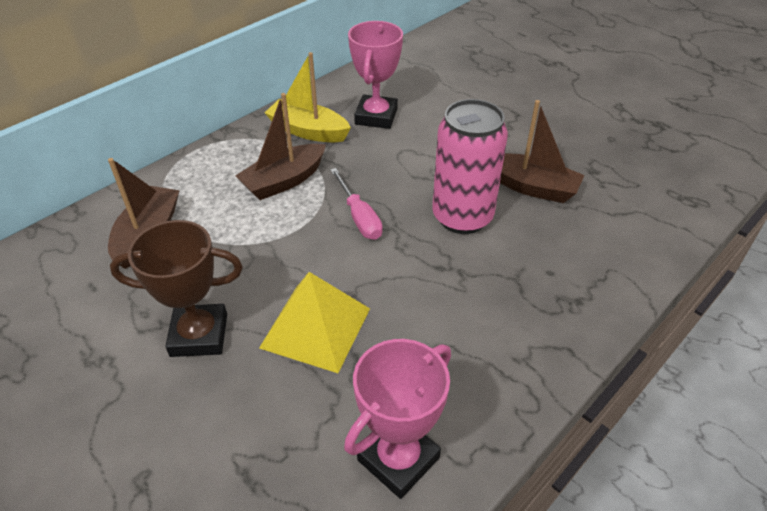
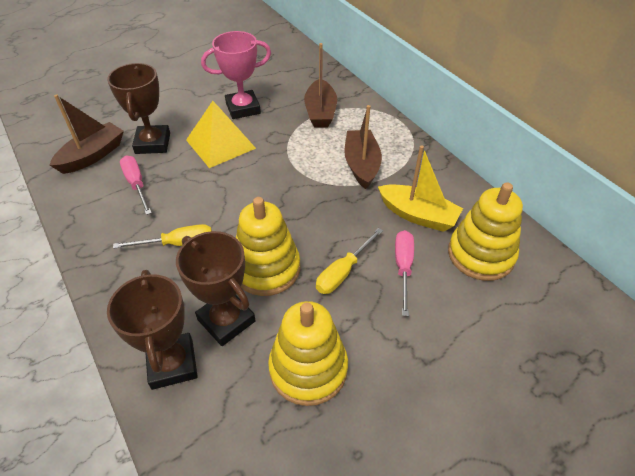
brown trophy: 1 -> 3
pink can: 1 -> 0
pink screwdriver: 1 -> 2
pink trophy: 2 -> 1
yellow screwdriver: 0 -> 2
yellow stacking toy: 0 -> 3

